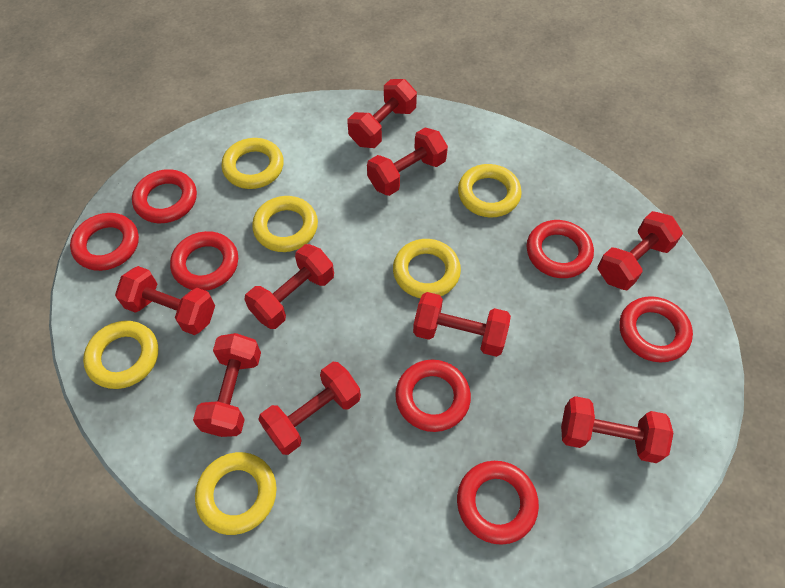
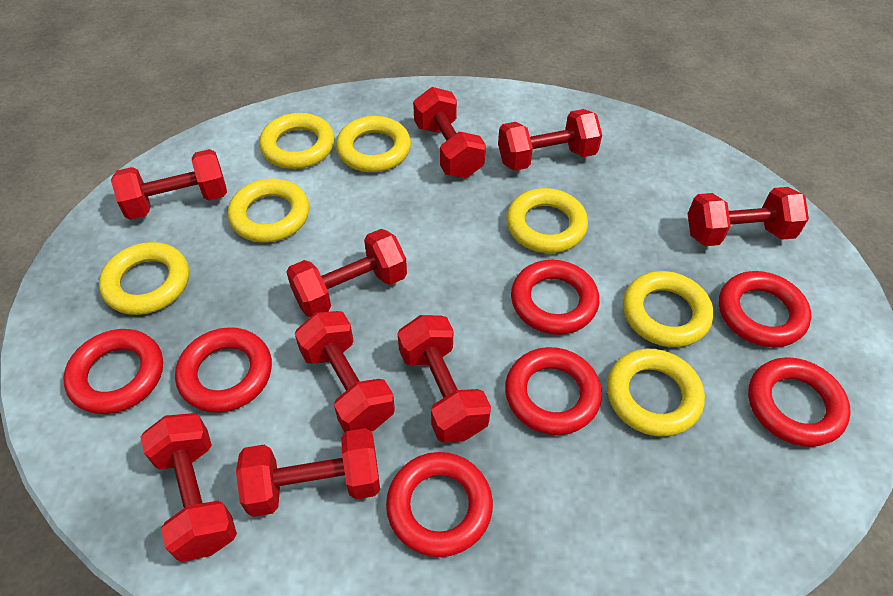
yellow ring: 6 -> 7

